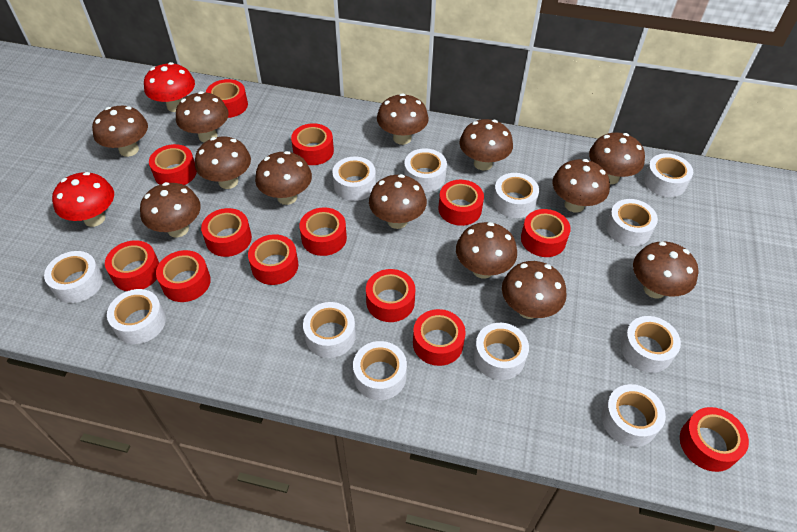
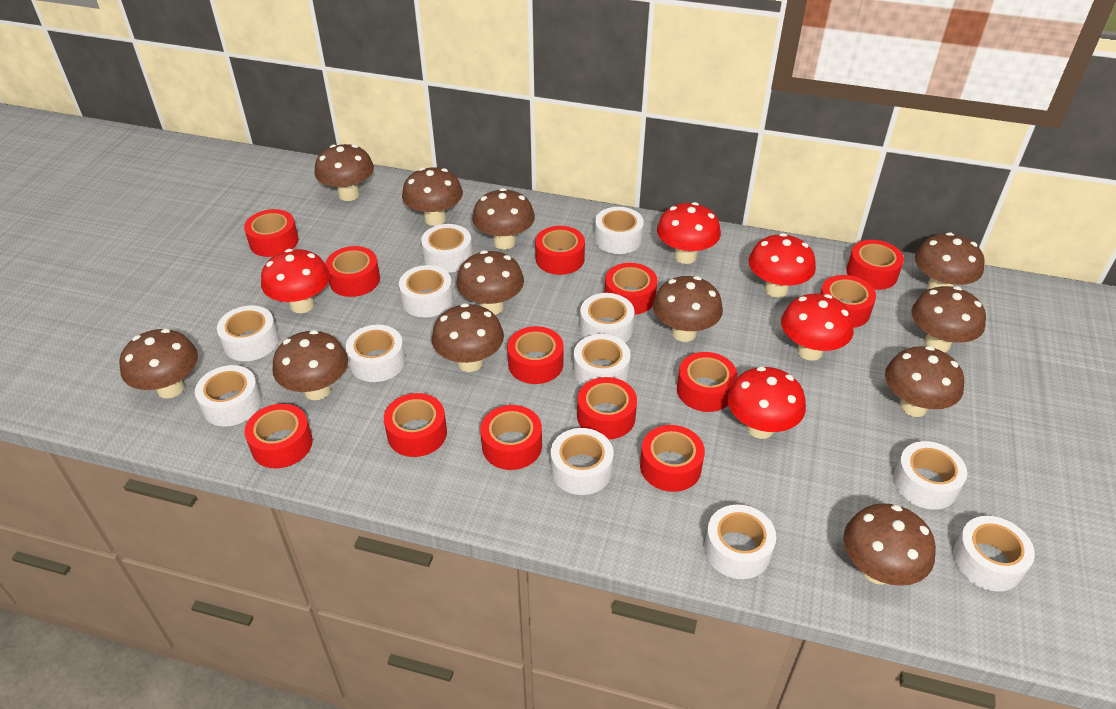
brown mushroom: 13 -> 12
red mushroom: 2 -> 5

